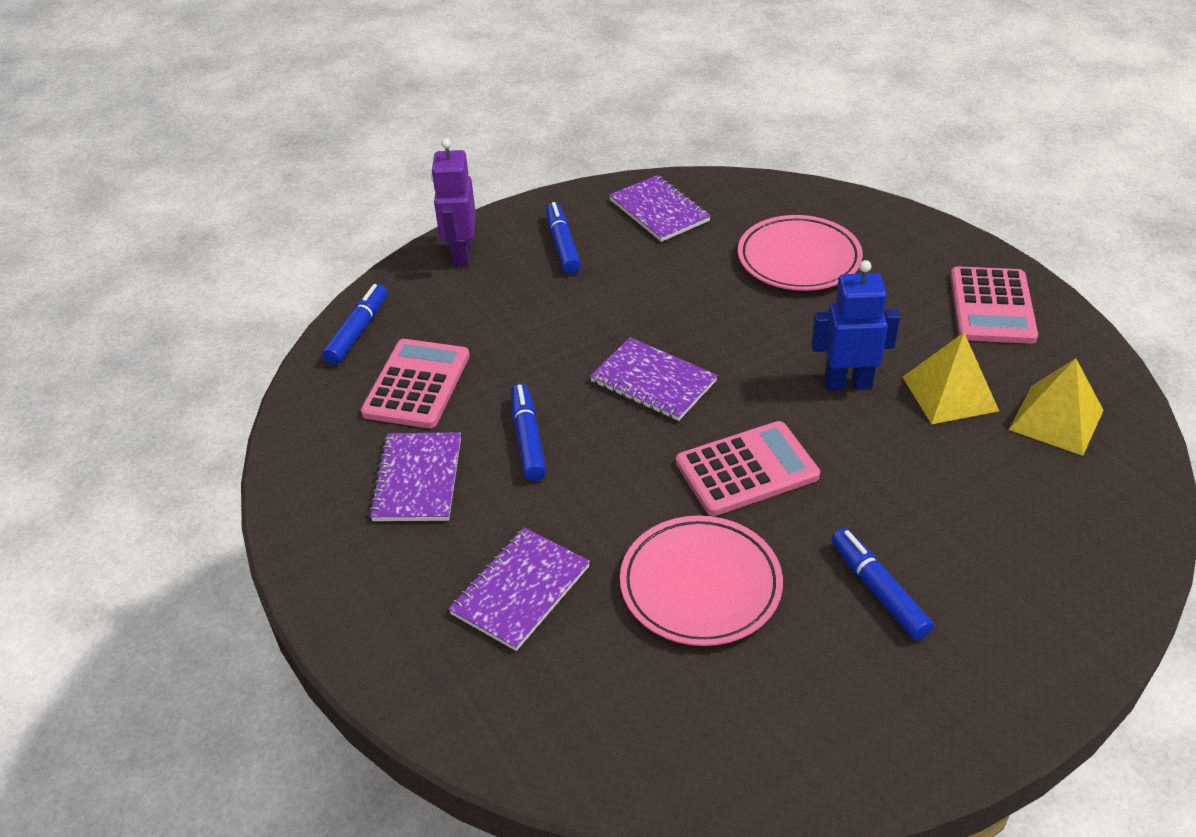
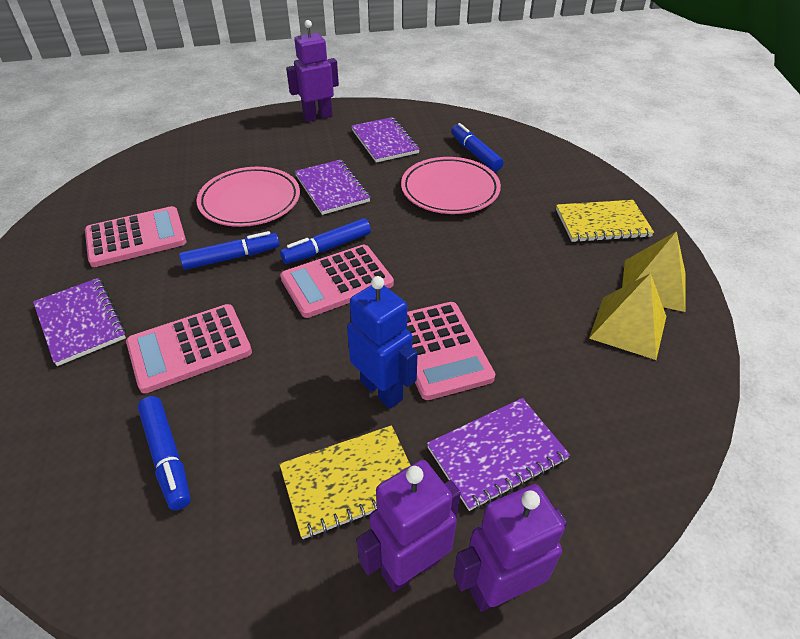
pink calculator: 3 -> 4
purple robot: 1 -> 3
yellow notebook: 0 -> 2

